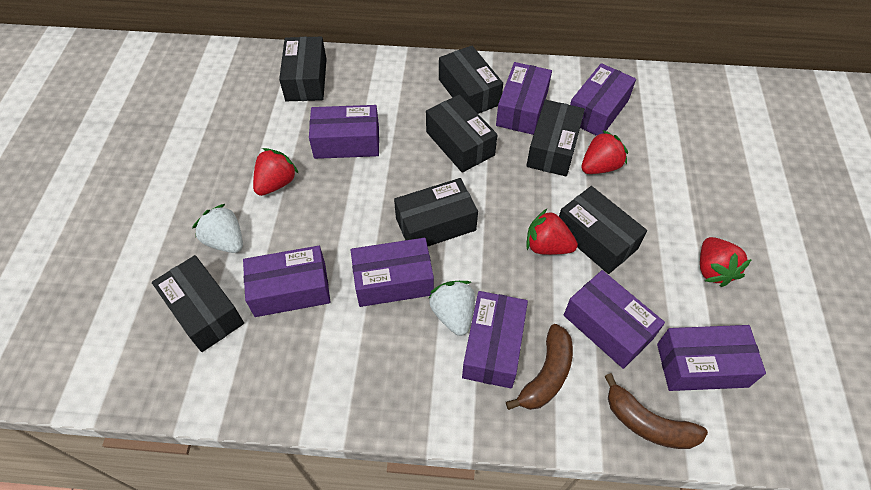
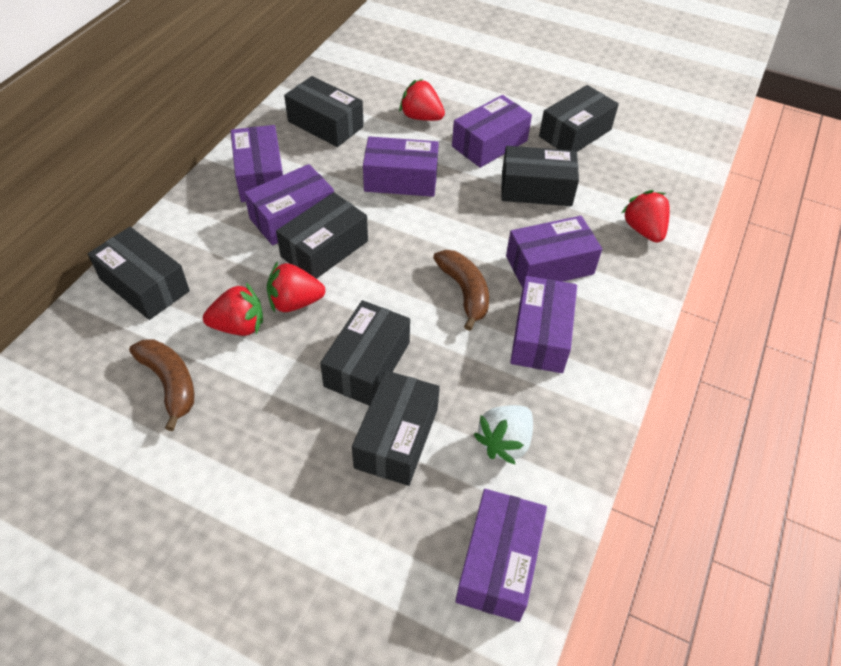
purple box: 8 -> 7
white strawberry: 2 -> 1

